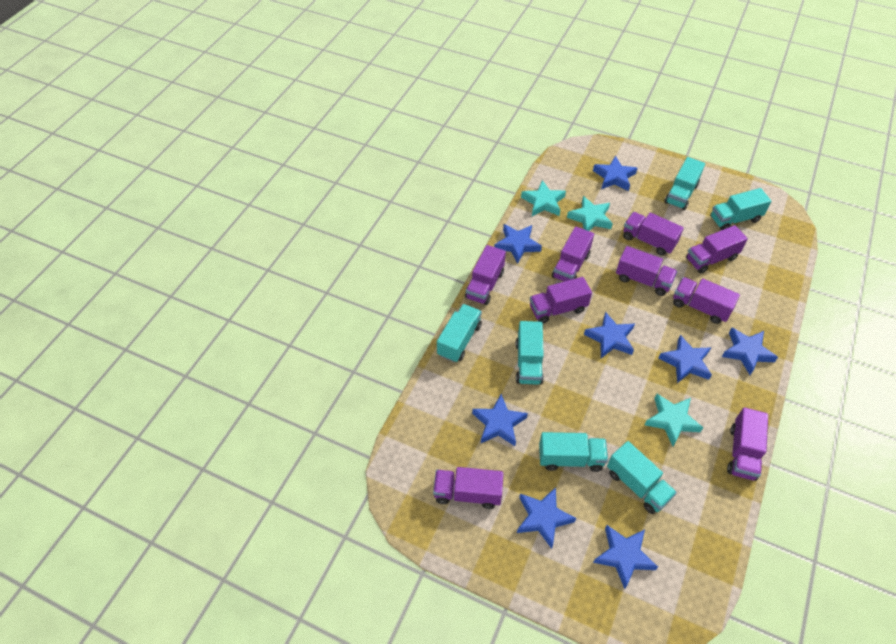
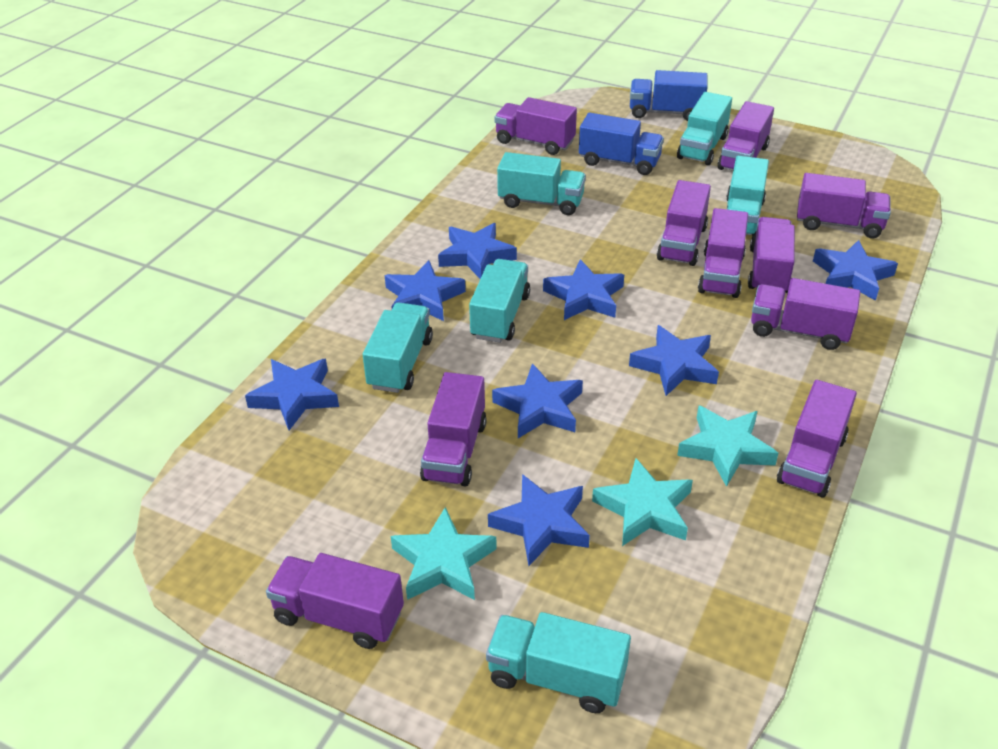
blue truck: 0 -> 2
purple truck: 9 -> 10

